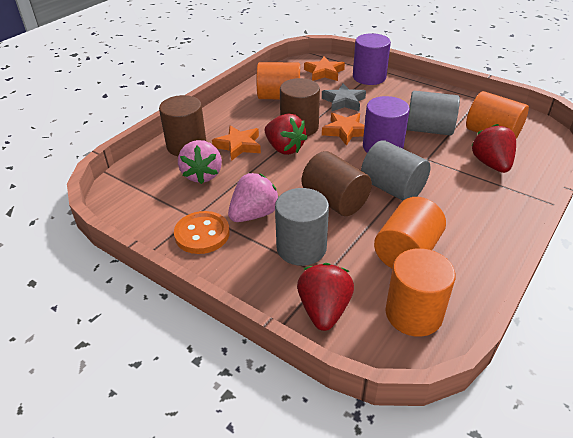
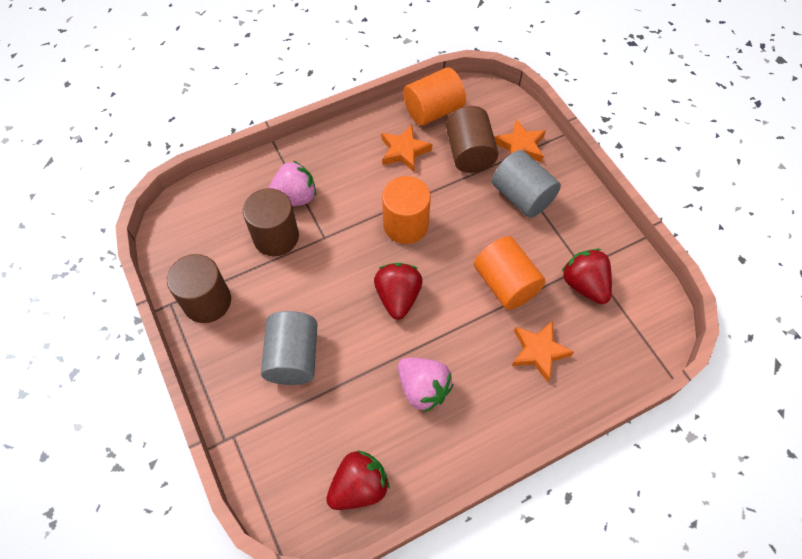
grey cylinder: 3 -> 2
grey star: 1 -> 0
orange button: 1 -> 0
orange cylinder: 4 -> 3
purple cylinder: 2 -> 0

